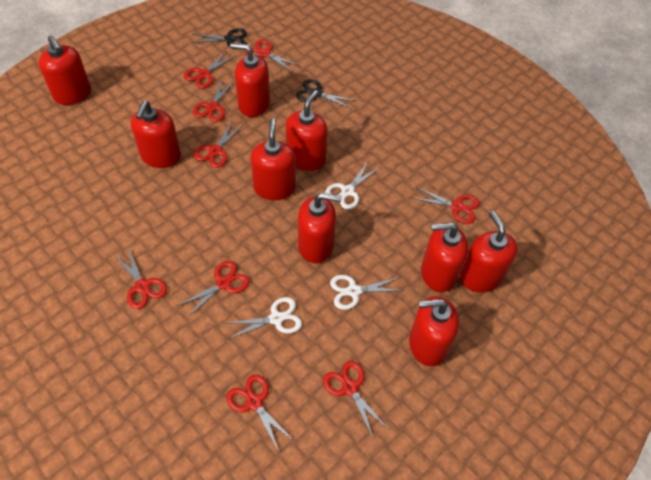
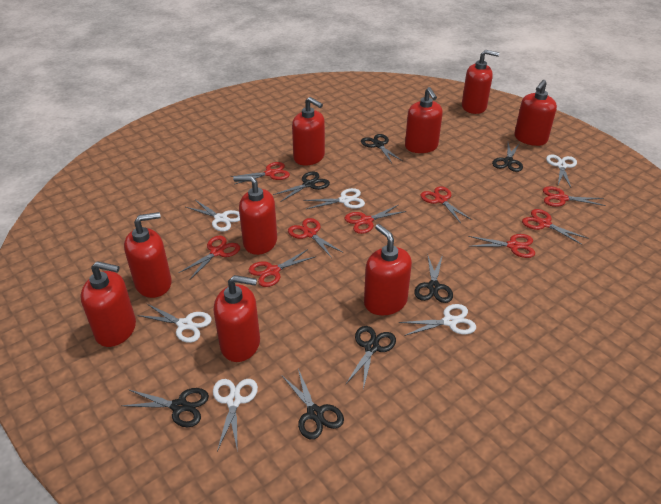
black scissors: 2 -> 7
white scissors: 3 -> 6

